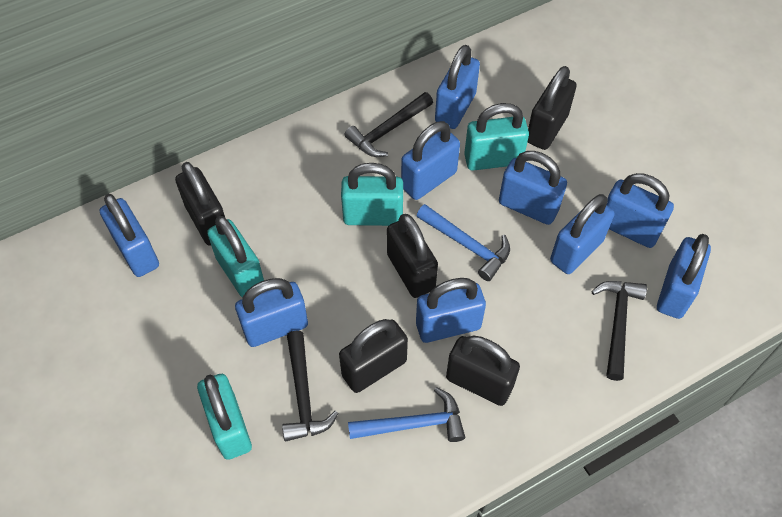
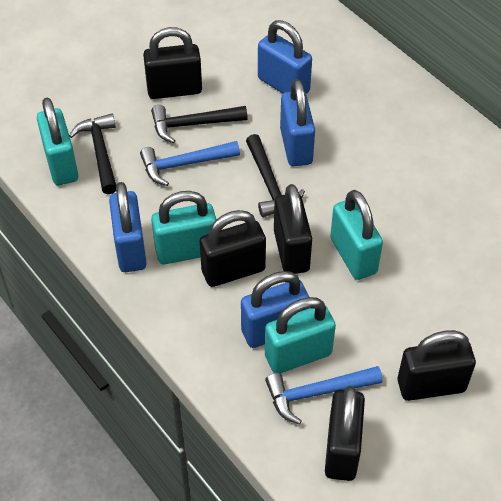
blue padlock: 9 -> 4

